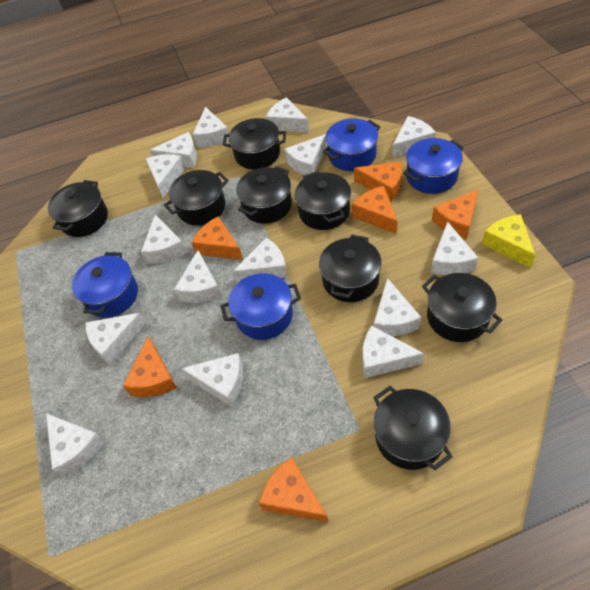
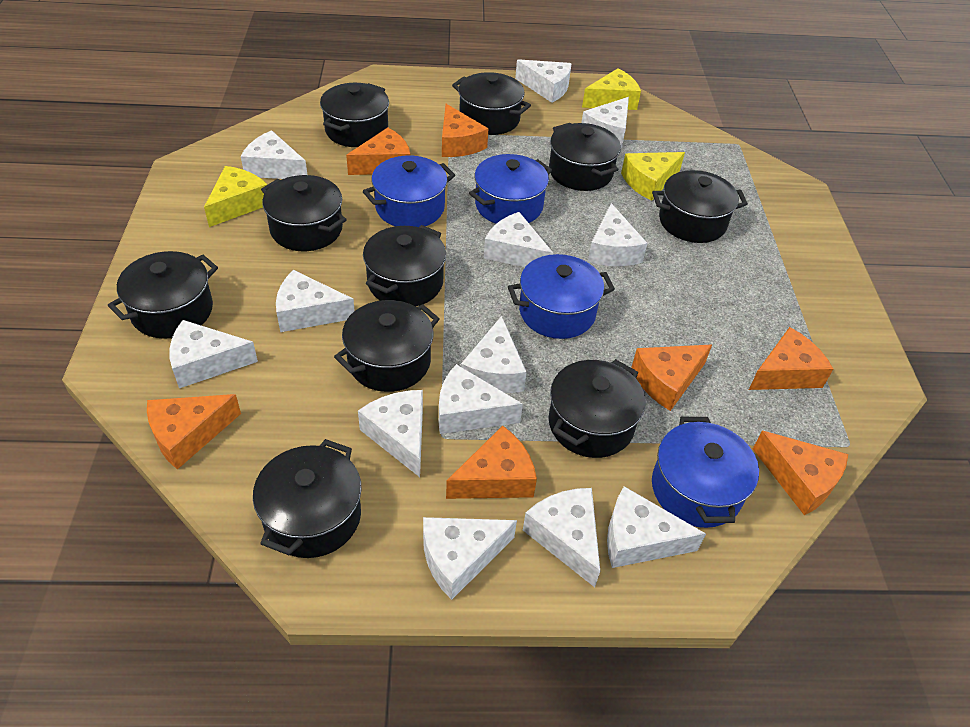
black pot: 8 -> 10
orange cheese: 6 -> 7
white cheese: 15 -> 13
yellow cheese: 1 -> 3

